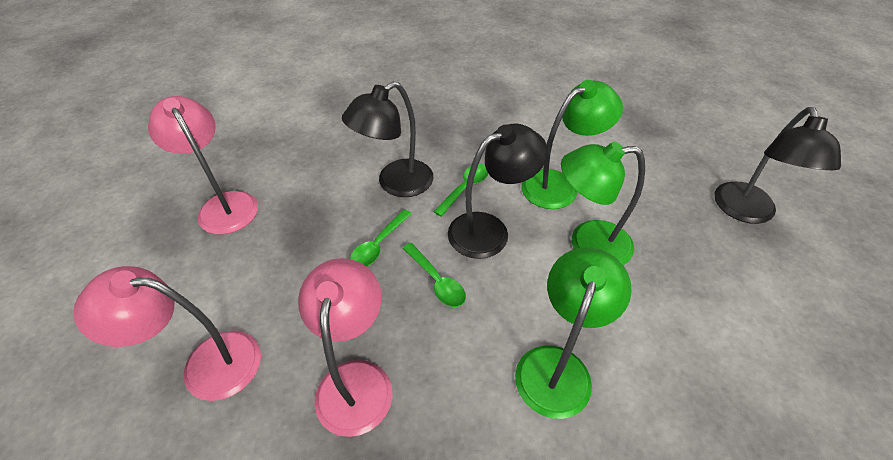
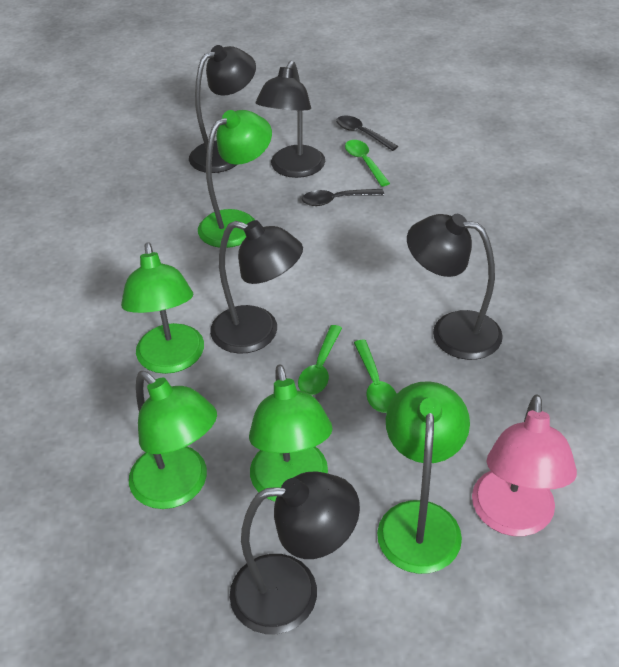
black lamp: 3 -> 5
black spoon: 0 -> 2
green lamp: 3 -> 5
pink lamp: 3 -> 1

